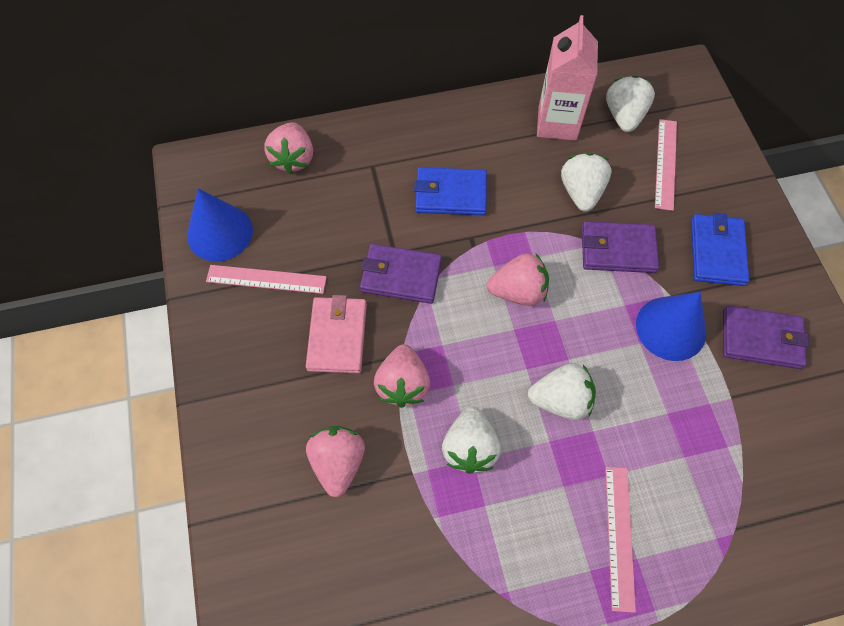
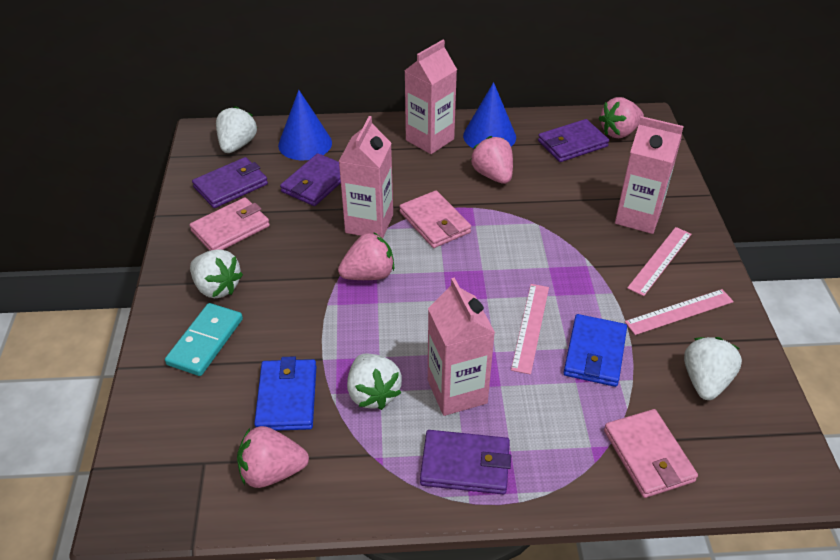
pink carton: 1 -> 4
pink wallet: 1 -> 3
purple wallet: 3 -> 4
turquoise domino: 0 -> 1

